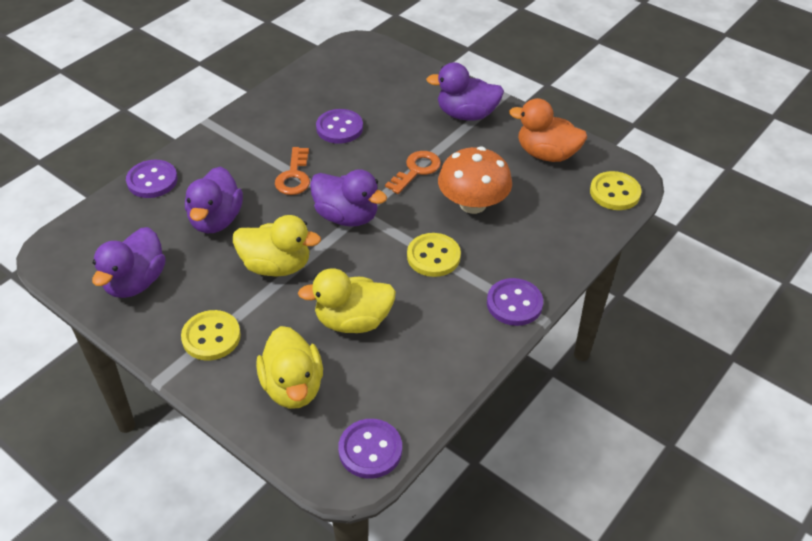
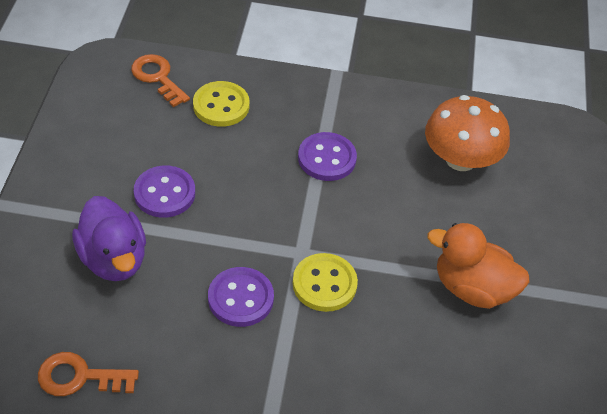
purple button: 4 -> 3
purple duck: 4 -> 1
yellow button: 3 -> 2
yellow duck: 3 -> 0

